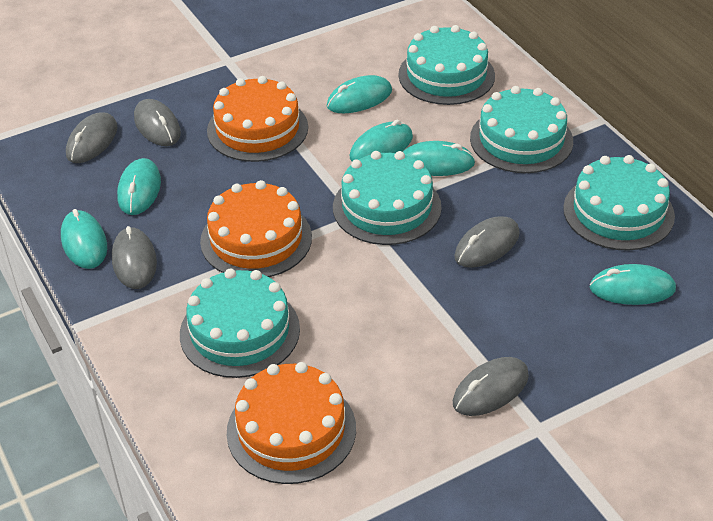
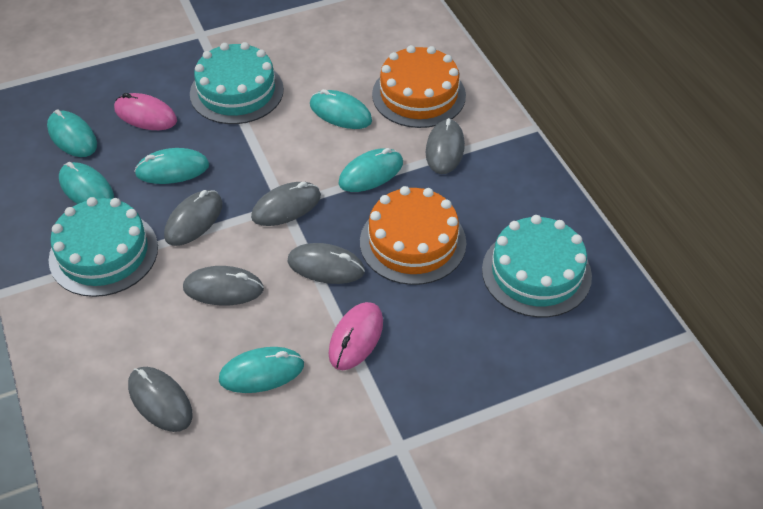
grey mouse: 5 -> 6
orange cake: 3 -> 2
pink mouse: 0 -> 2
turquoise cake: 5 -> 3

